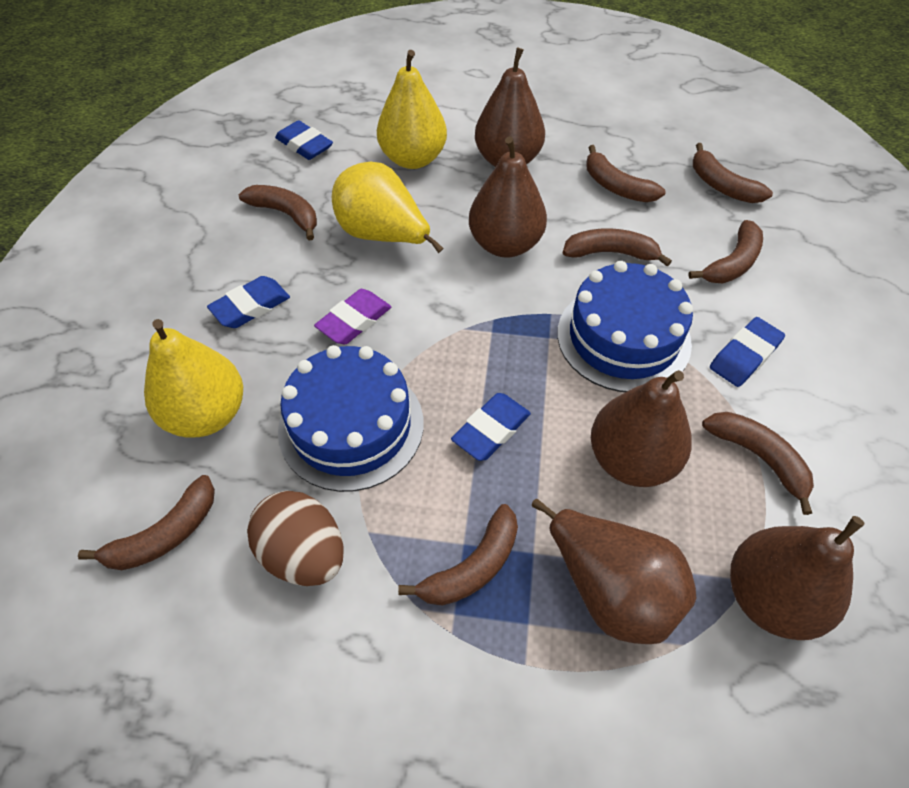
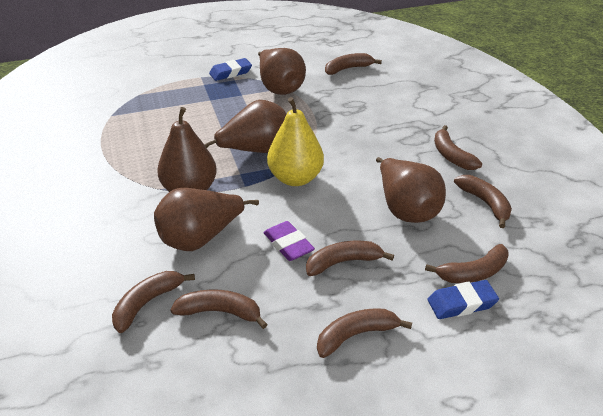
blue cake: 2 -> 0
blue eraser: 4 -> 2
brown egg: 1 -> 0
yellow pear: 3 -> 1

